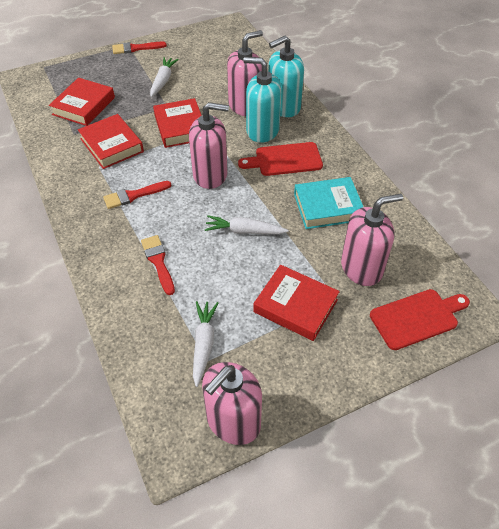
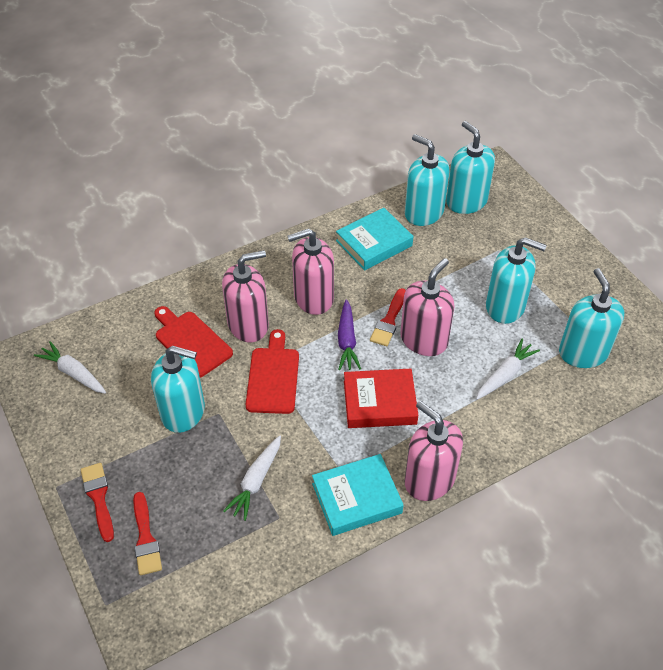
purple carrot: 0 -> 1
red book: 4 -> 1
turquoise book: 1 -> 2
turquoise soap dispenser: 2 -> 5

